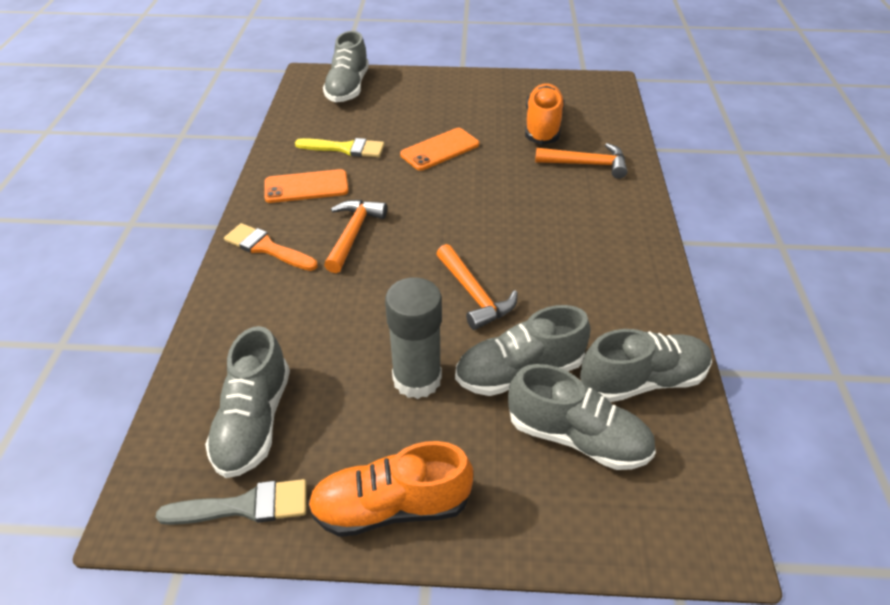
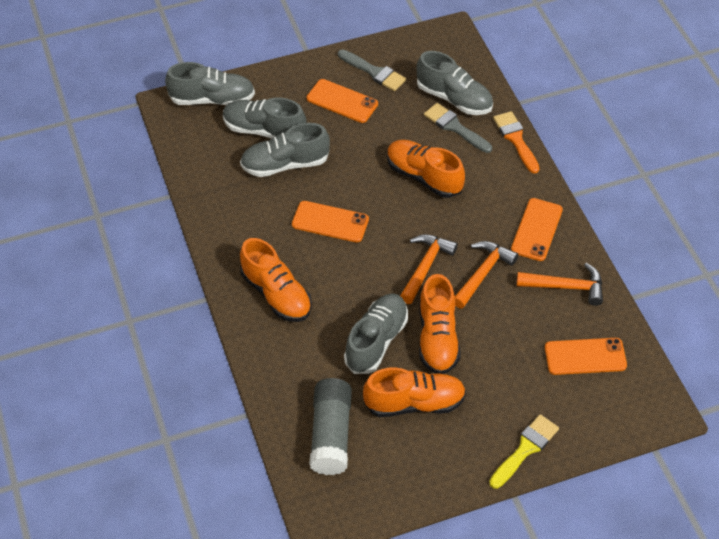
grey brush: 1 -> 2
orange phone: 2 -> 4
orange shoe: 2 -> 4

